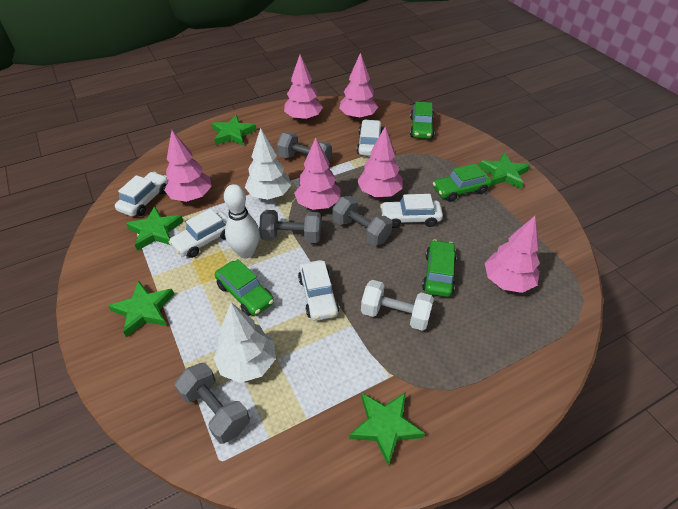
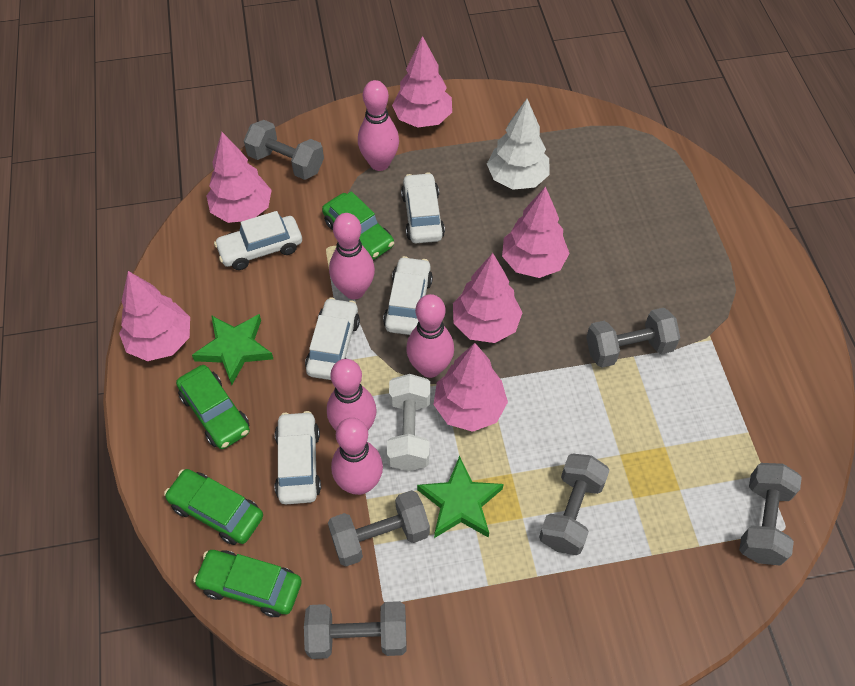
green star: 5 -> 2
grey dumbbell: 4 -> 6
pink bowling pin: 0 -> 5
white bowling pin: 1 -> 0
white tree: 2 -> 1

